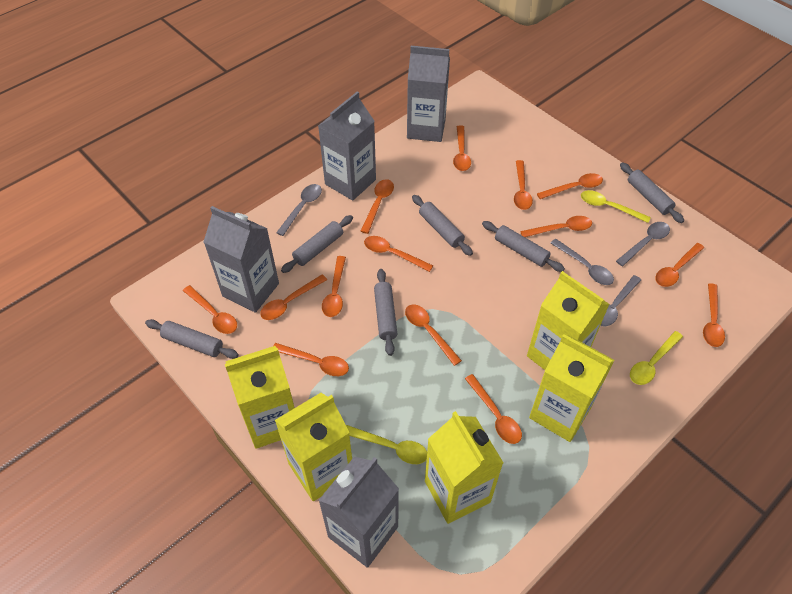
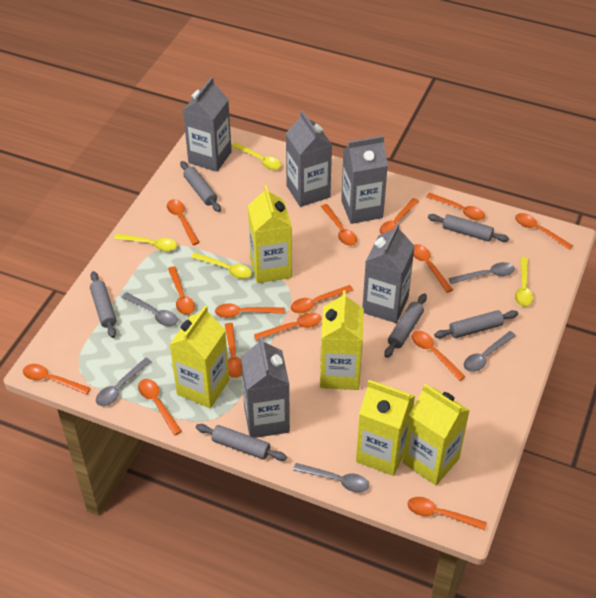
grey carton: 4 -> 5
grey spoon: 4 -> 5
orange spoon: 14 -> 15
yellow spoon: 3 -> 4

